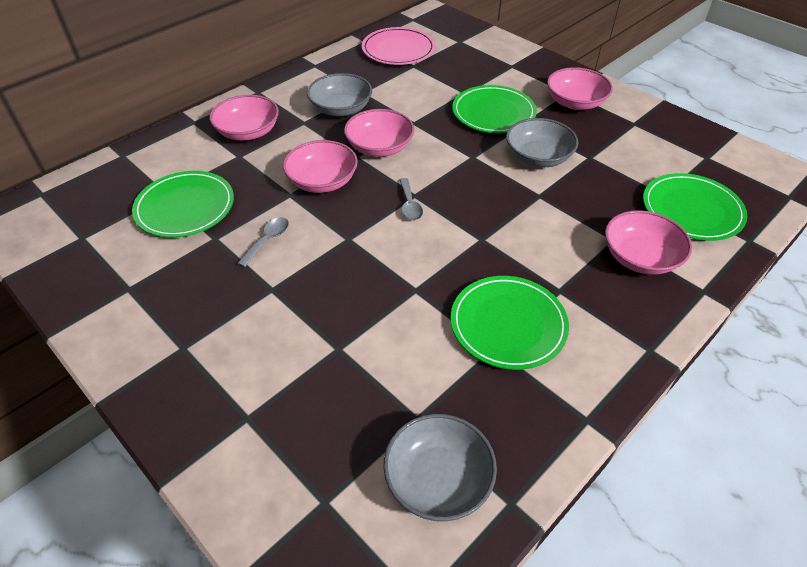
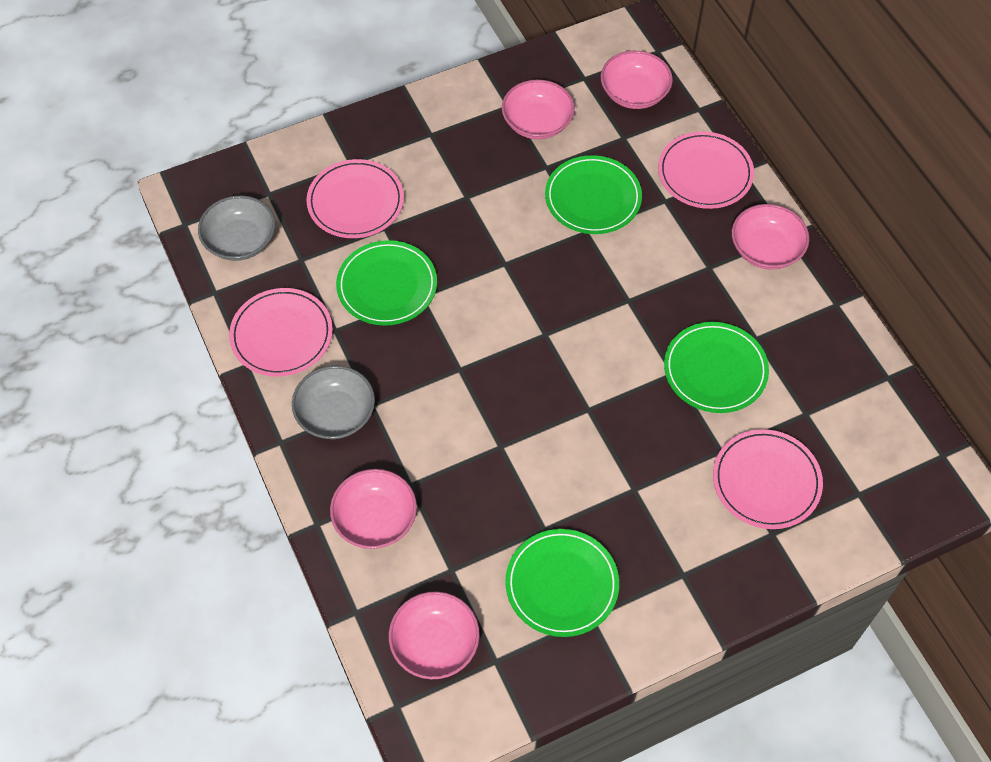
grey bowl: 3 -> 2
grey spoon: 2 -> 0
pink plate: 1 -> 4

